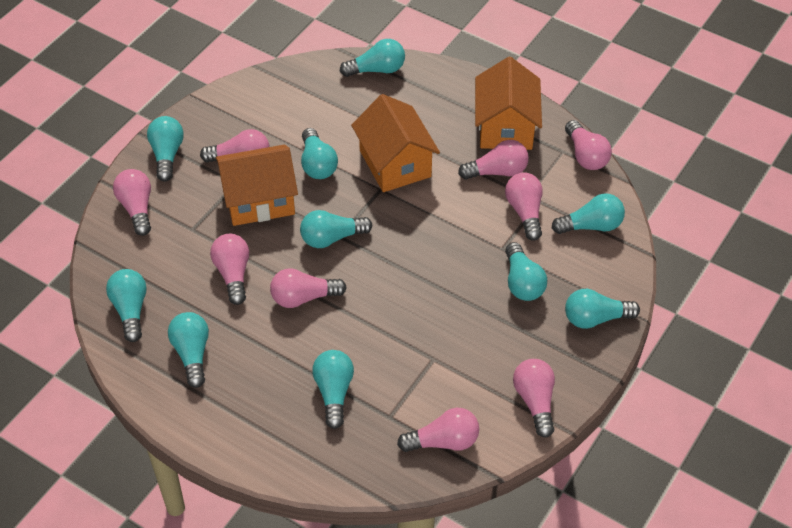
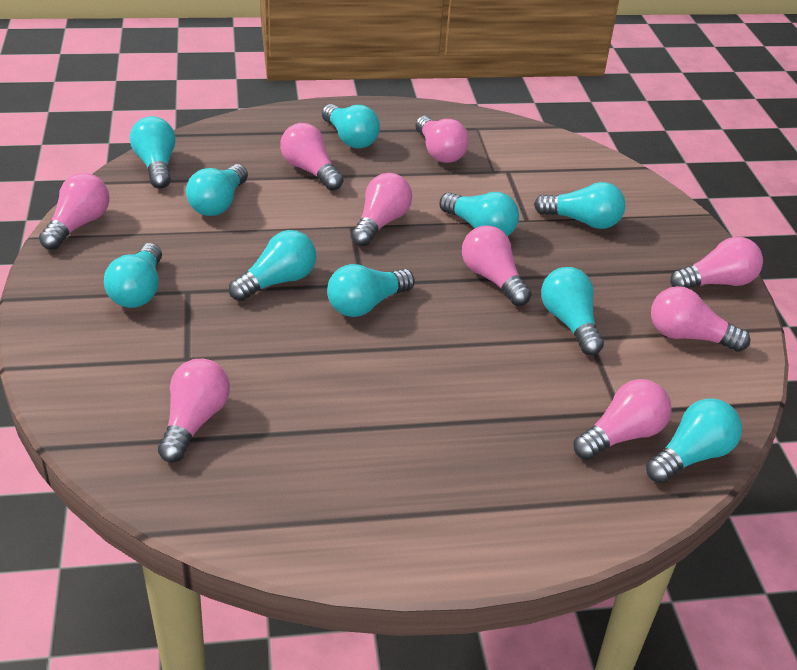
orange house: 3 -> 0

